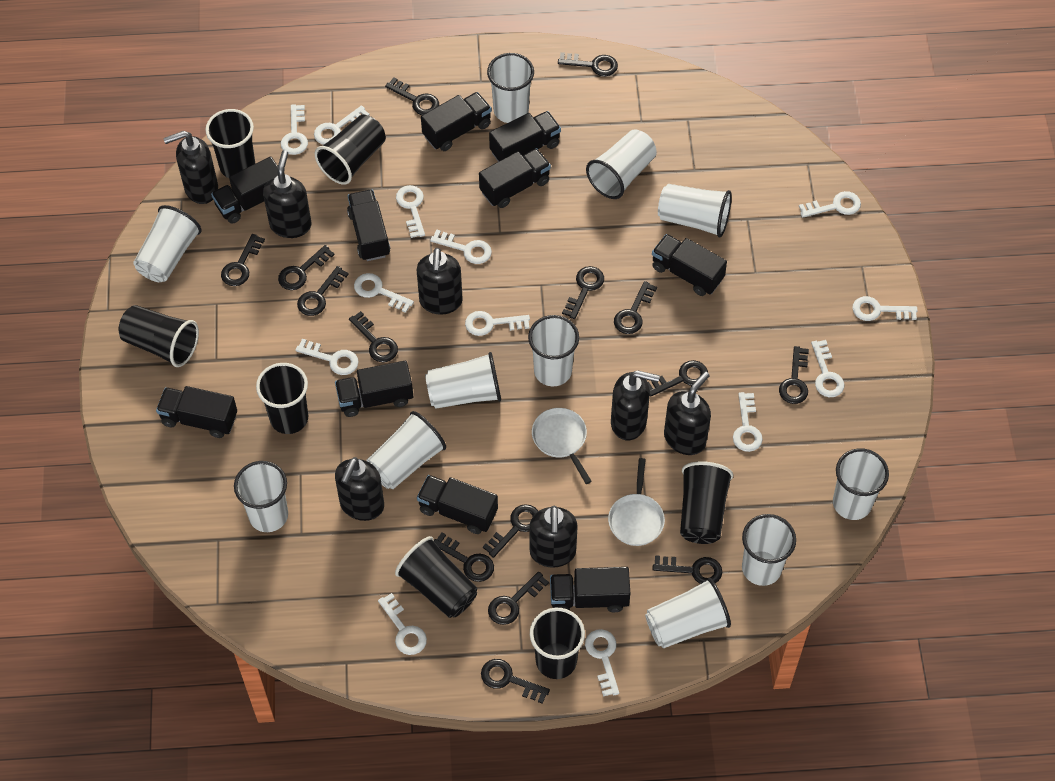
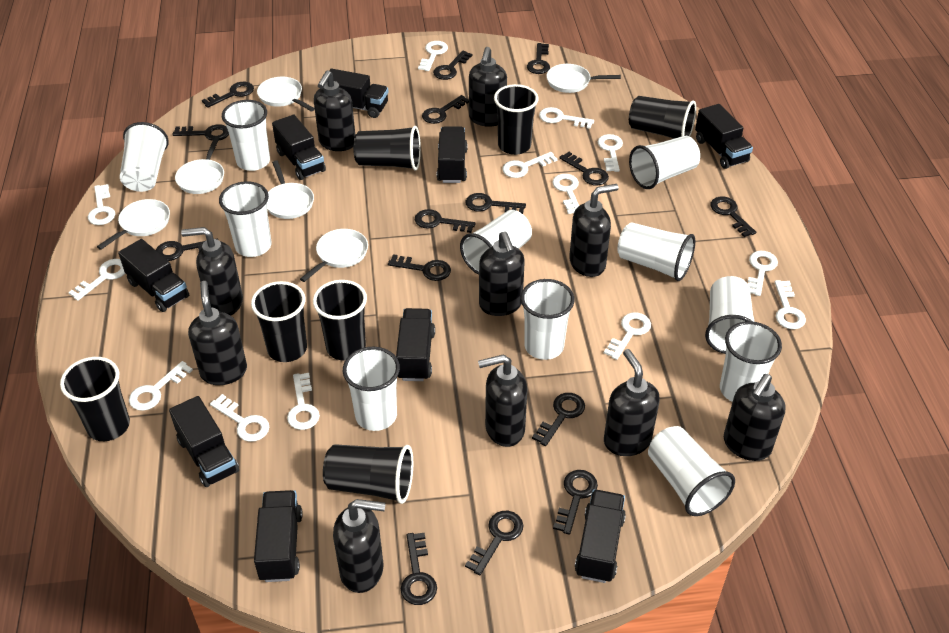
black soap dispenser: 7 -> 10
black truck: 10 -> 9
white pan: 2 -> 6

